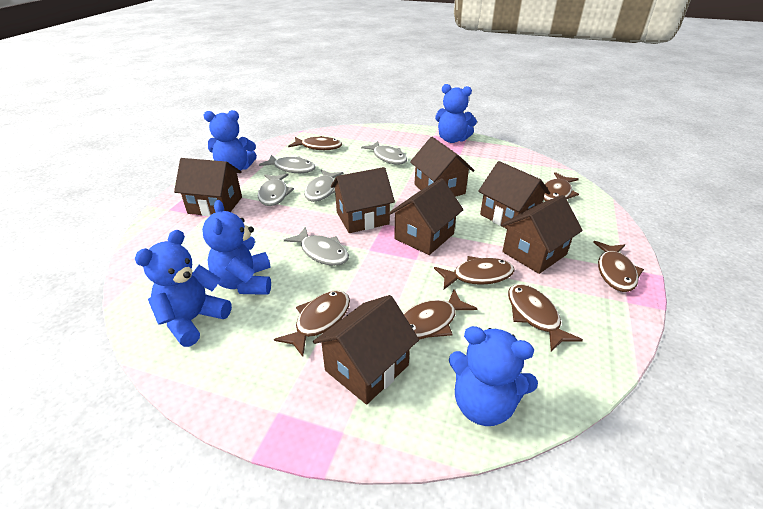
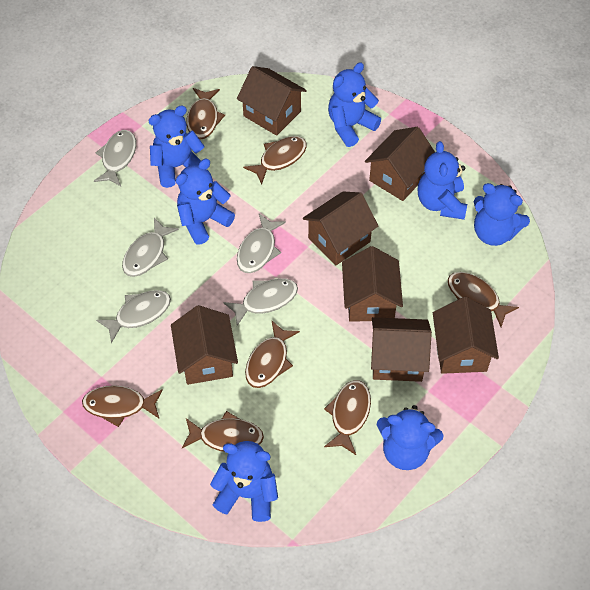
blue teddy bear: 5 -> 7

